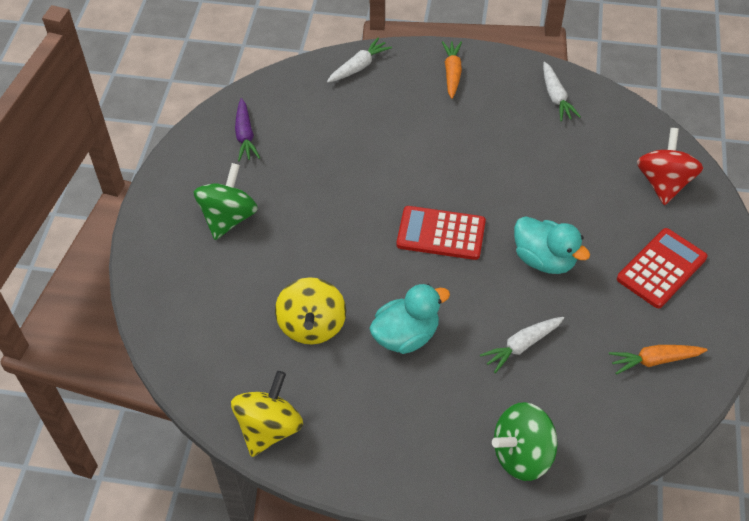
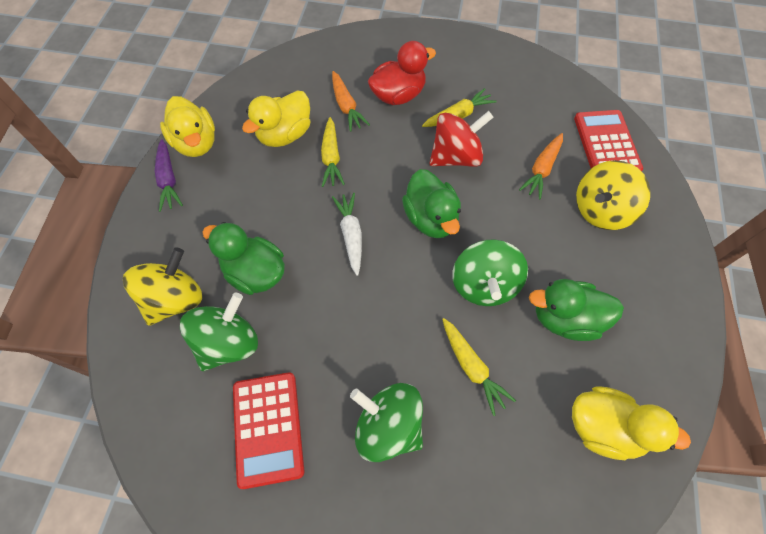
green duck: 0 -> 3
green spinning top: 2 -> 3
red duck: 0 -> 1
turquoise duck: 2 -> 0
white carrot: 3 -> 1
yellow carrot: 0 -> 3
yellow duck: 0 -> 3

